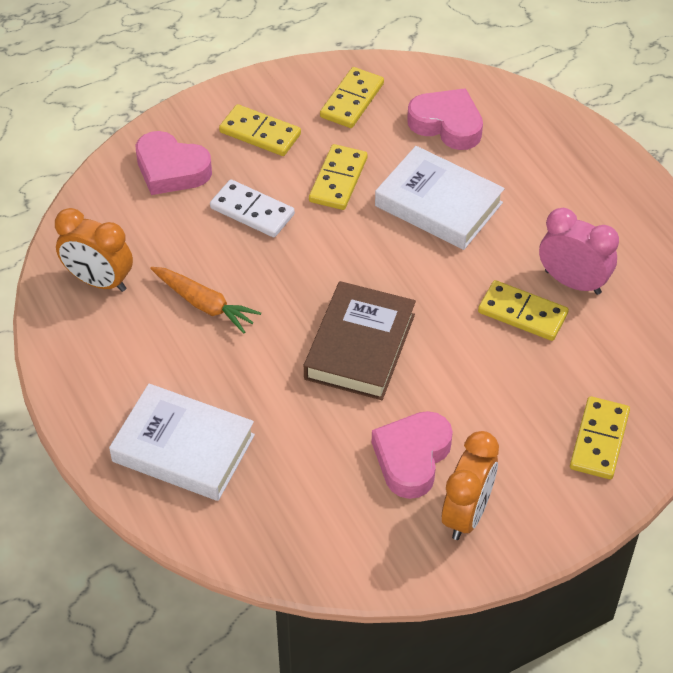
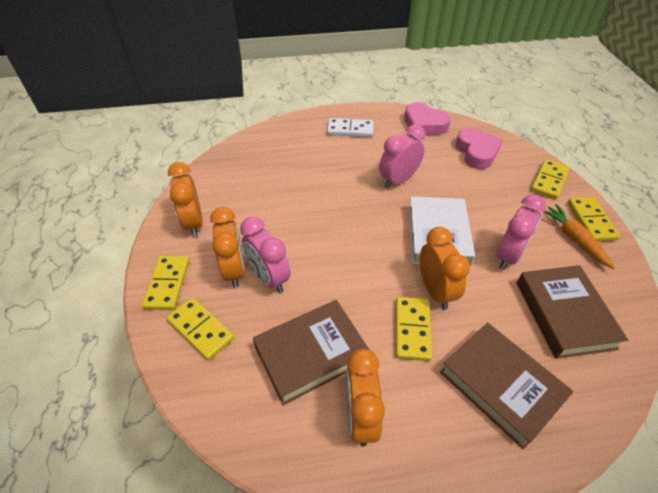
brown book: 1 -> 3
orange clock: 2 -> 4
pink clock: 1 -> 3
pink heart: 3 -> 2
white book: 2 -> 1

